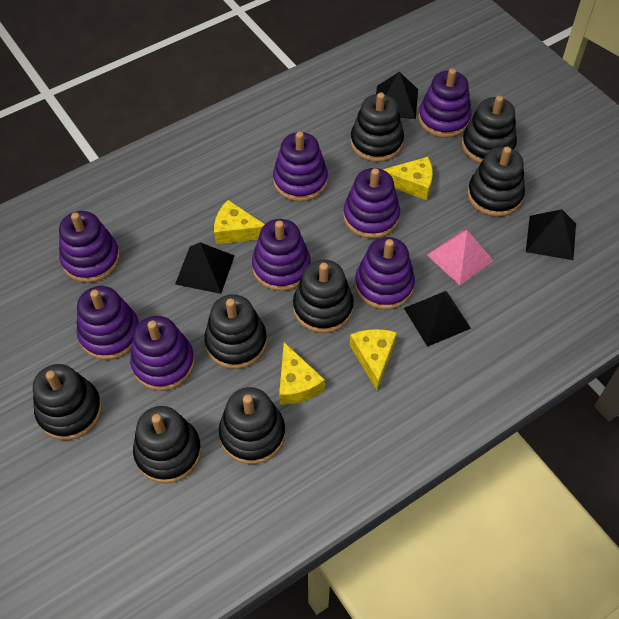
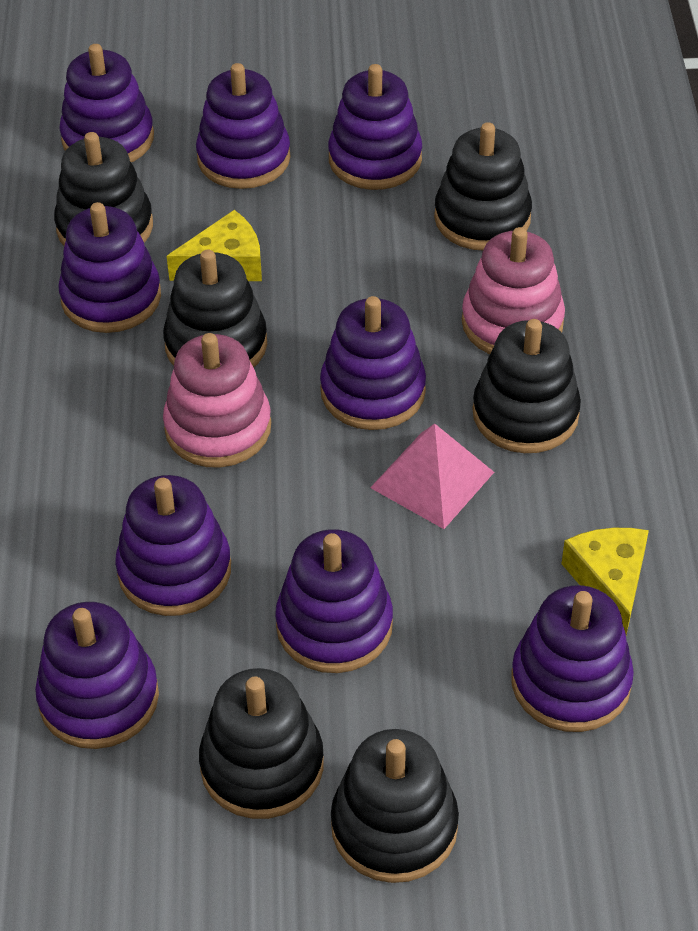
black pyramid: 4 -> 0
black stacking toy: 8 -> 6
pink stacking toy: 0 -> 2
purple stacking toy: 8 -> 9
yellow cheese: 4 -> 2

